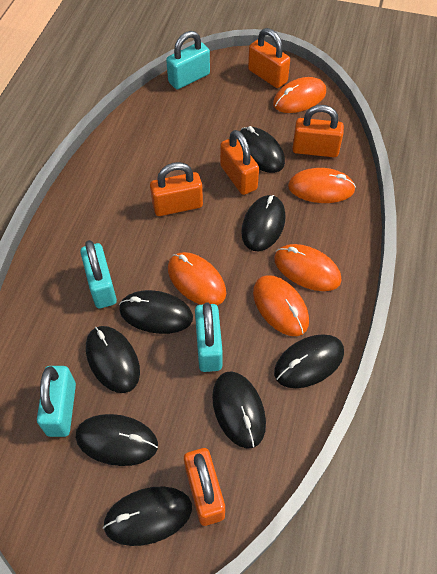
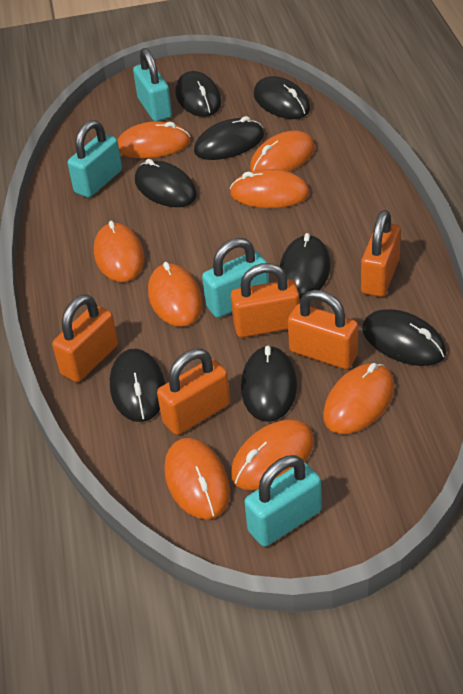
orange mouse: 5 -> 8

